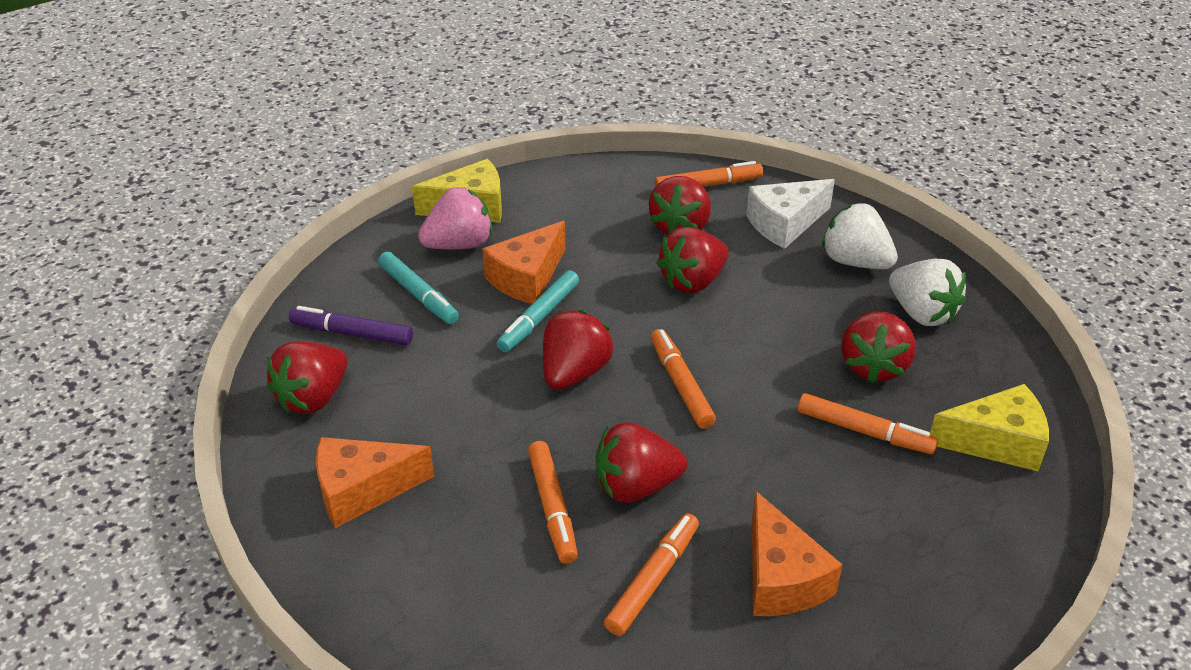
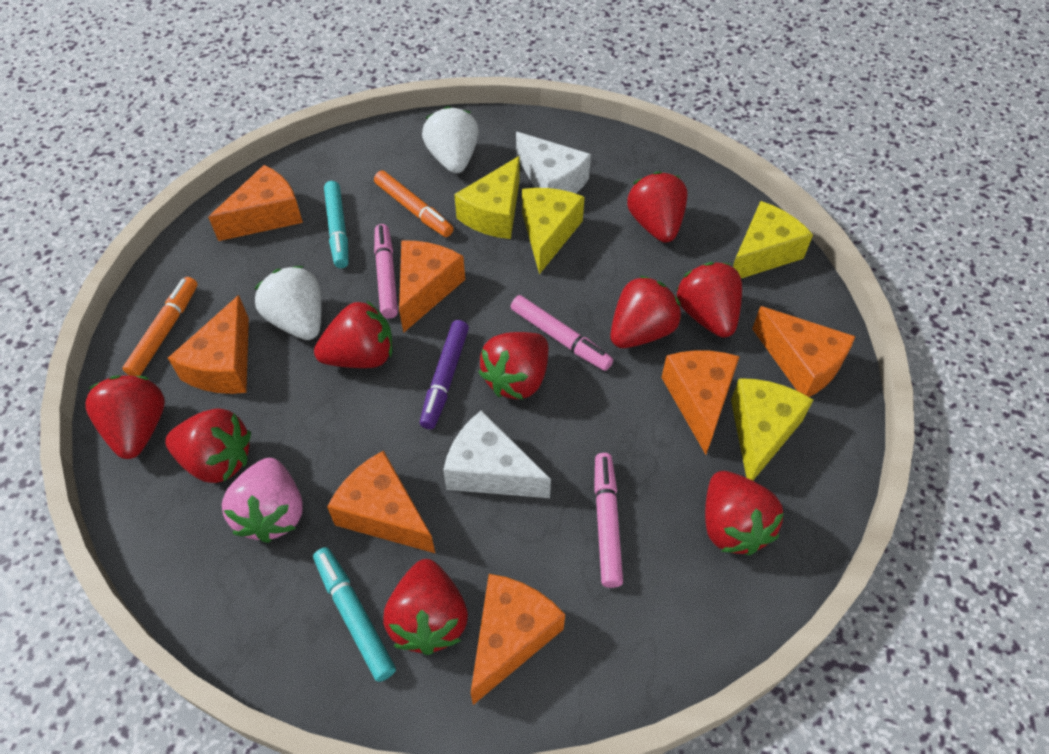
orange cheese: 3 -> 7
orange marker: 5 -> 2
pink marker: 0 -> 3
red strawberry: 6 -> 9
white cheese: 1 -> 2
yellow cheese: 2 -> 4

